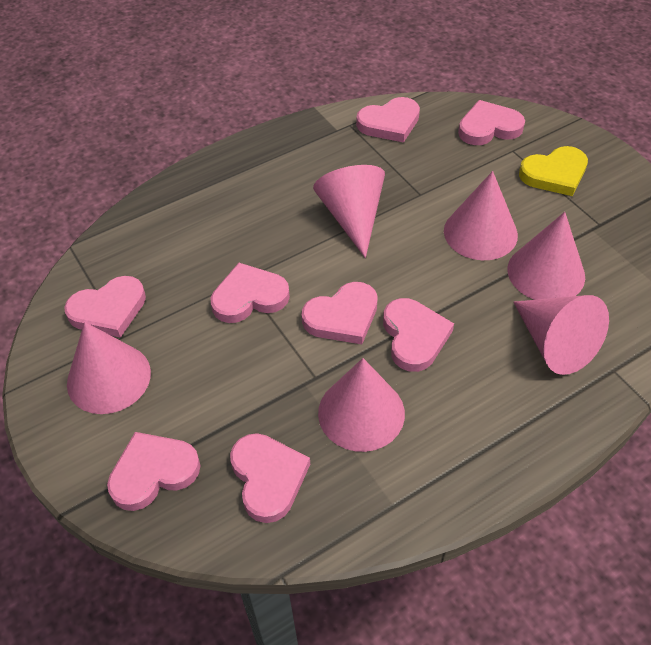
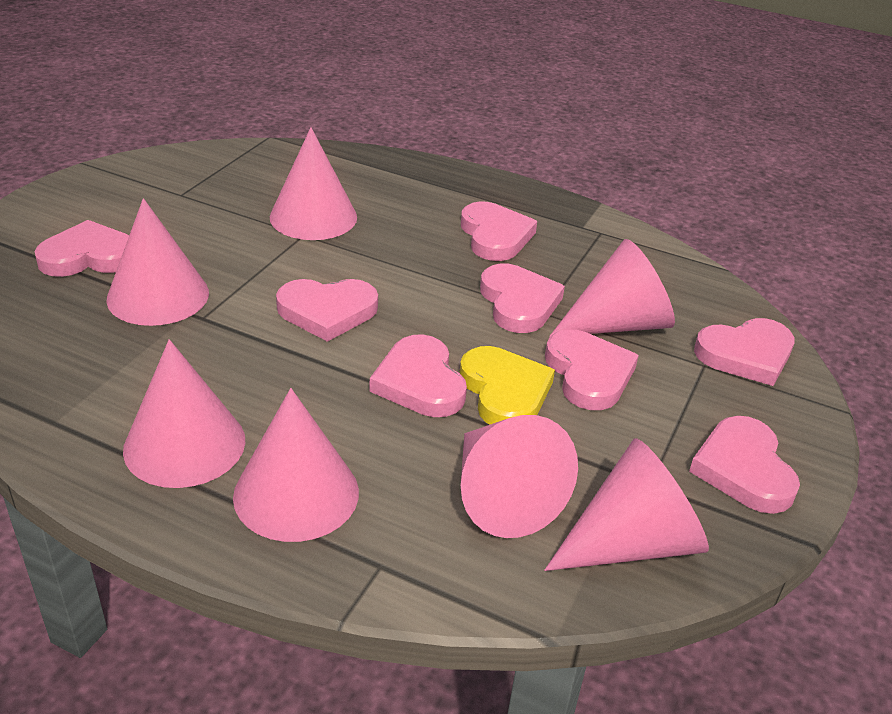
pink cone: 6 -> 7

